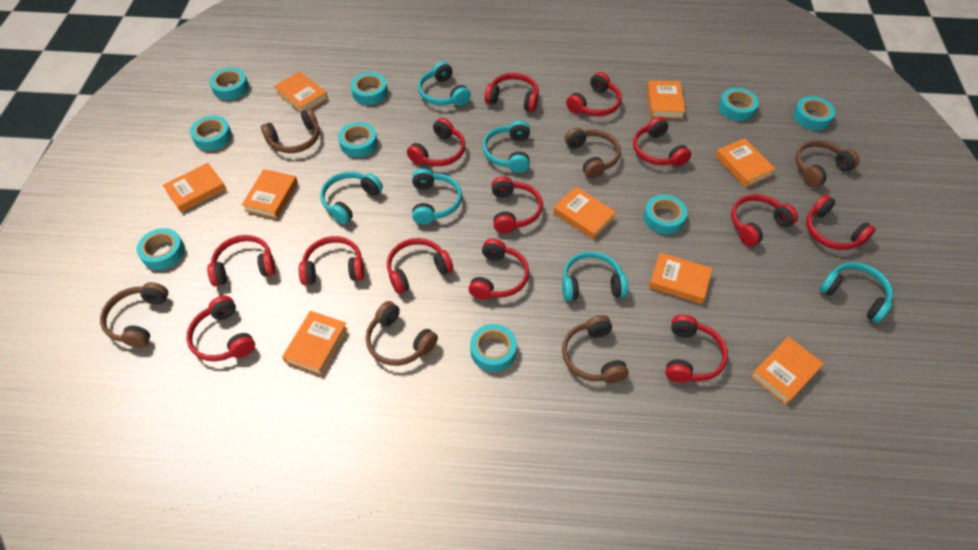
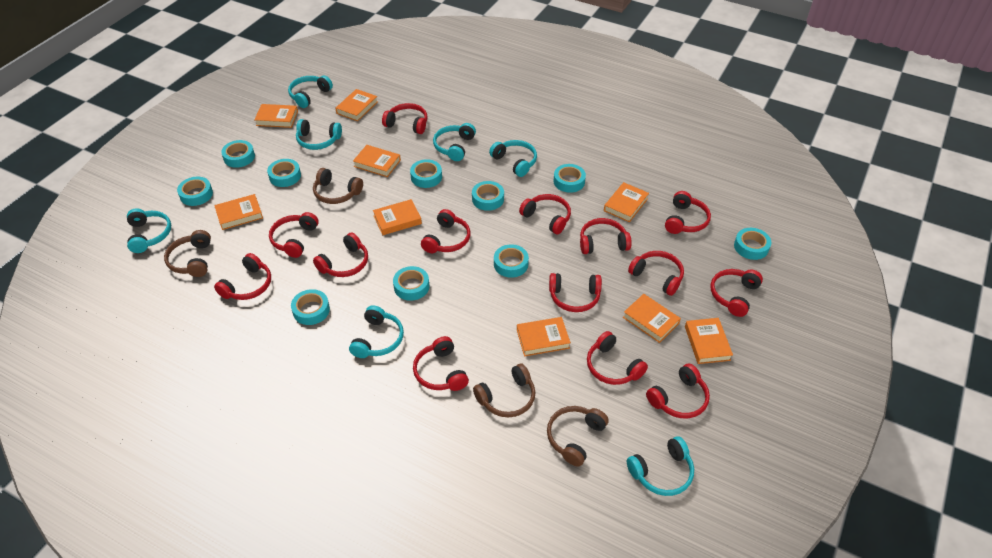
brown headphones: 6 -> 4
red headphones: 13 -> 14
turquoise headphones: 6 -> 7
turquoise tape: 9 -> 10

